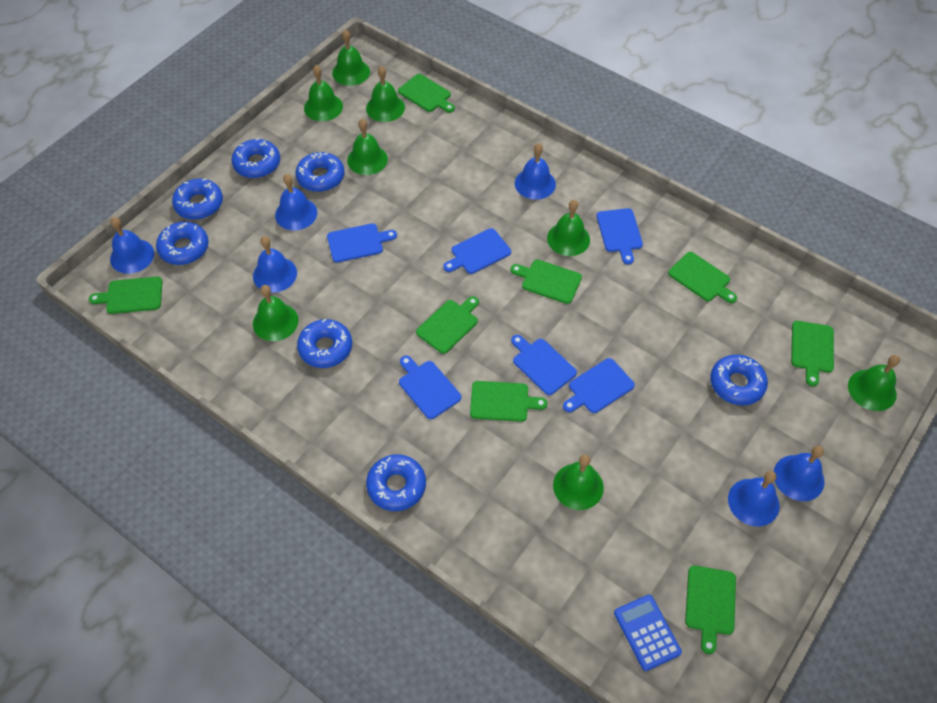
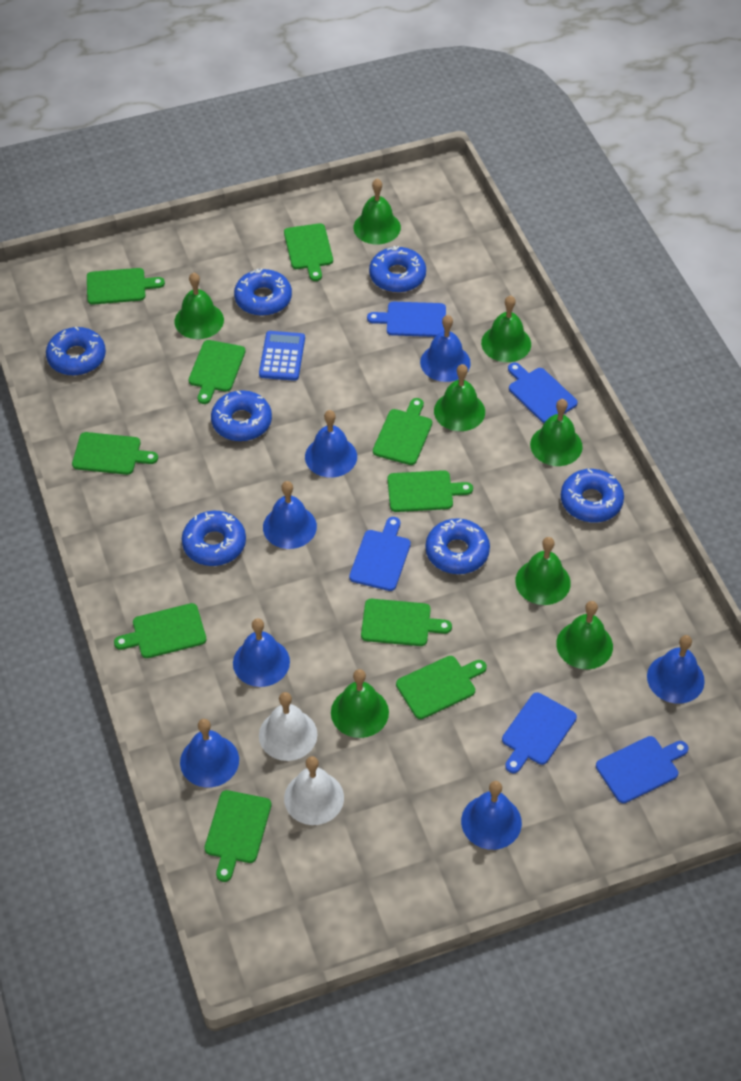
blue bell: 6 -> 7
blue cutting board: 6 -> 5
green cutting board: 8 -> 10
white bell: 0 -> 2

